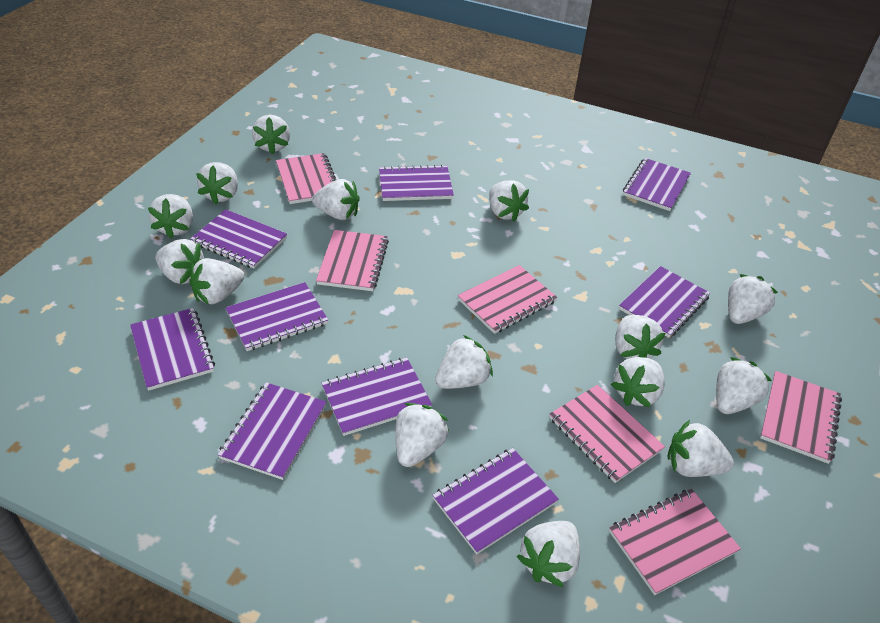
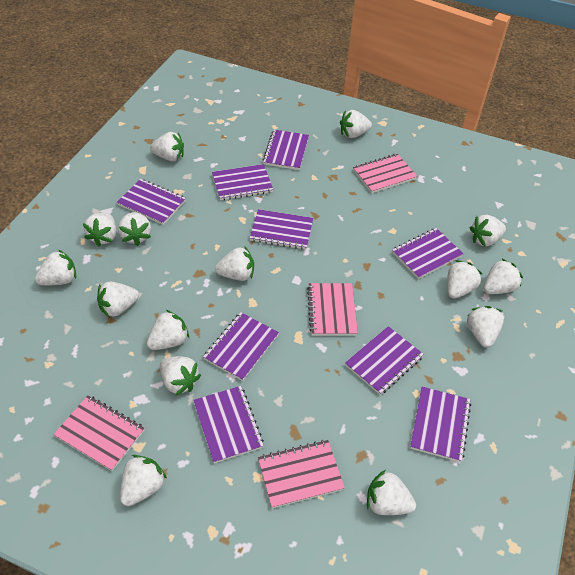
pink notebook: 6 -> 4

